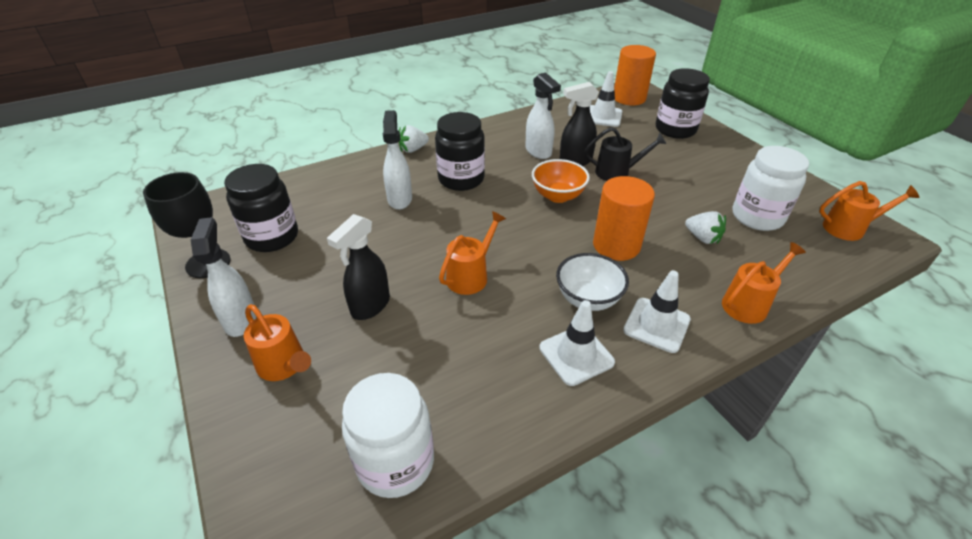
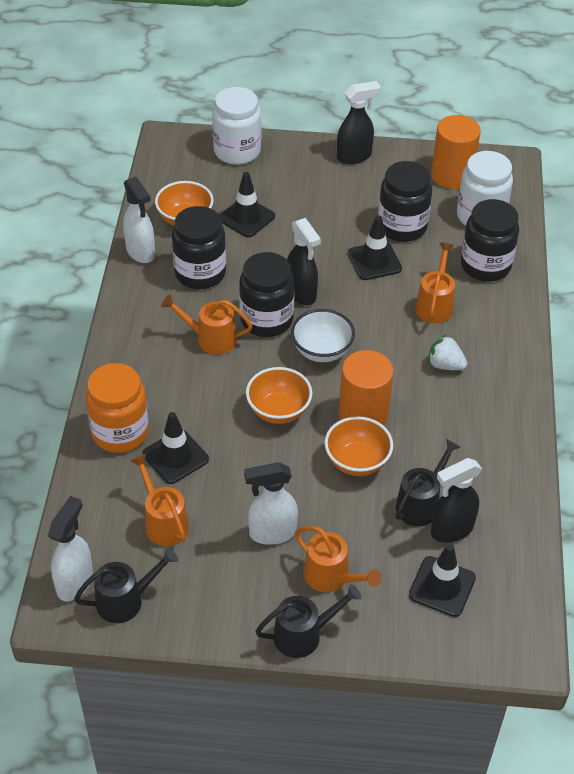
black goblet: 1 -> 0
black jar: 3 -> 4
black spray bottle: 2 -> 3
black traffic cone: 0 -> 4
black watering can: 1 -> 3
orange bowl: 1 -> 3
orange jar: 0 -> 1
white strawberry: 2 -> 1
white traffic cone: 3 -> 0

